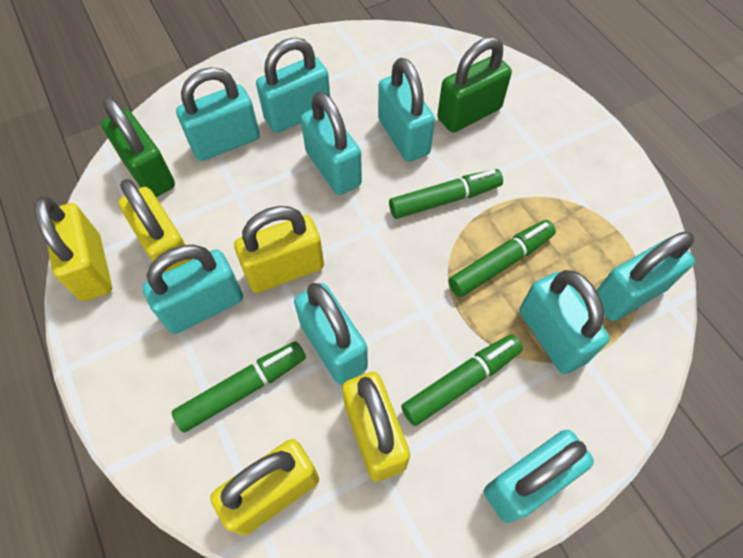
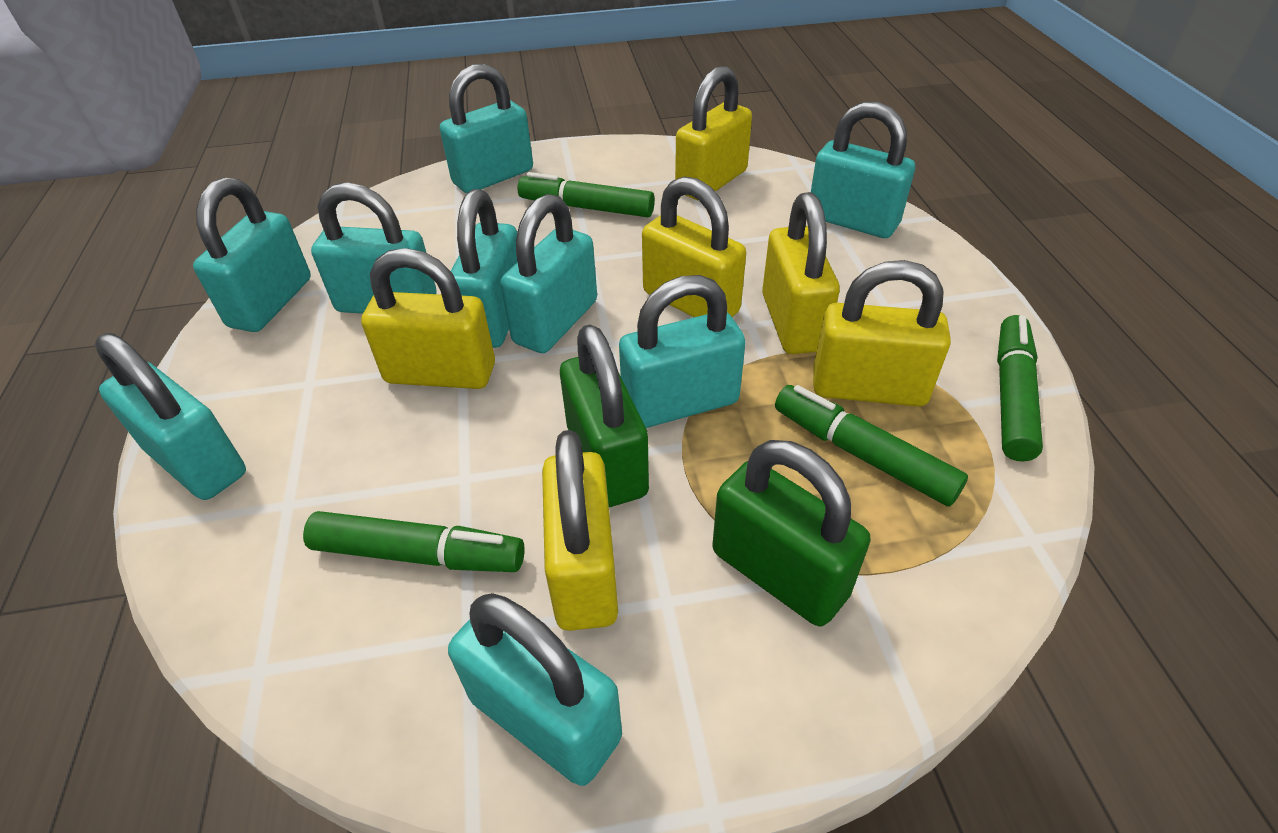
yellow padlock: 5 -> 6

